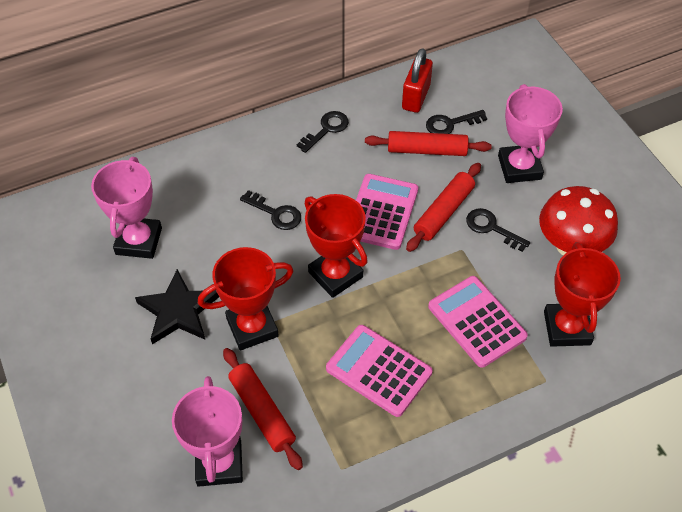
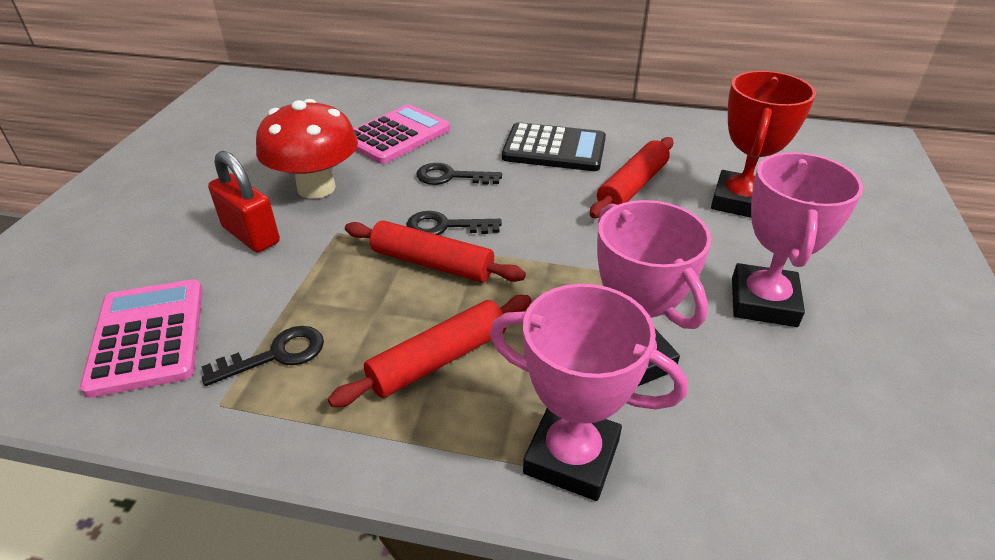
black calculator: 0 -> 1
black key: 4 -> 3
black star: 1 -> 0
pink calculator: 3 -> 2
red trophy: 3 -> 1

